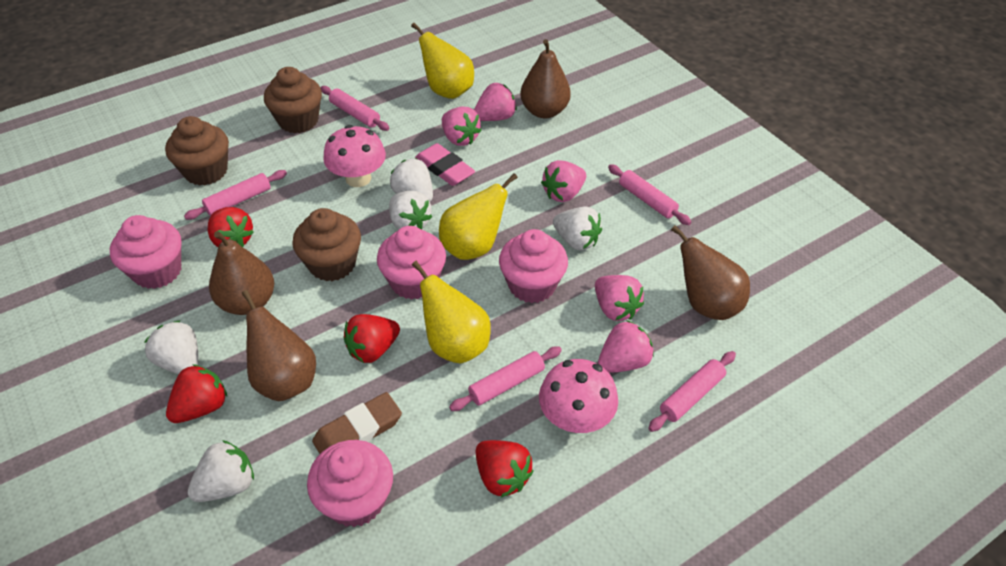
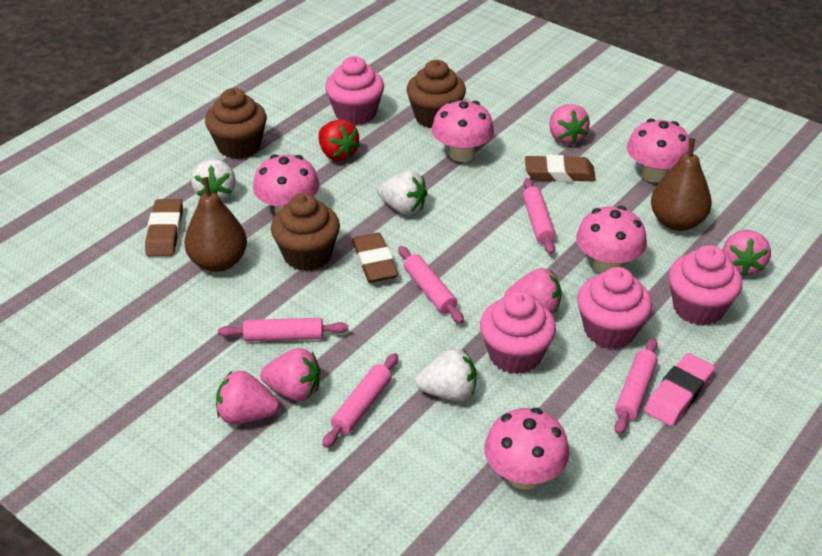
brown eraser: 1 -> 3
brown pear: 4 -> 2
pink mushroom: 2 -> 5
red strawberry: 4 -> 1
white strawberry: 5 -> 3
yellow pear: 3 -> 0

